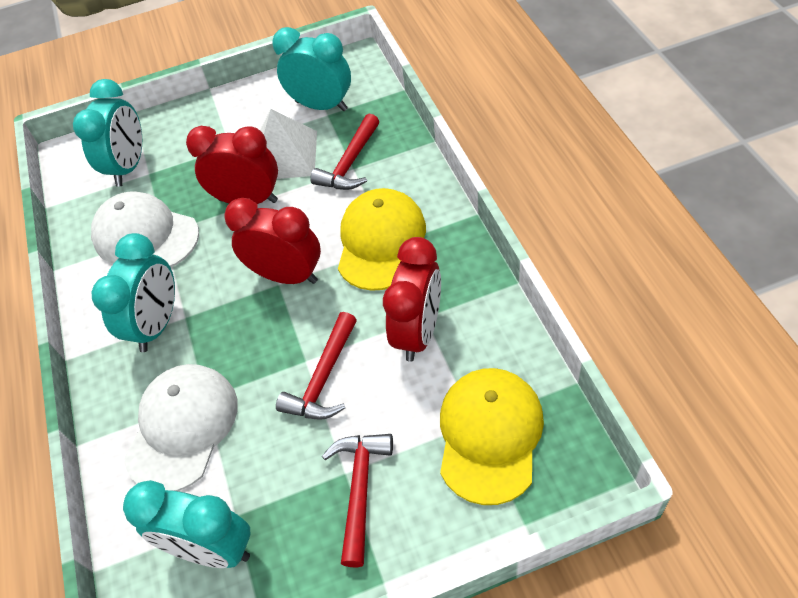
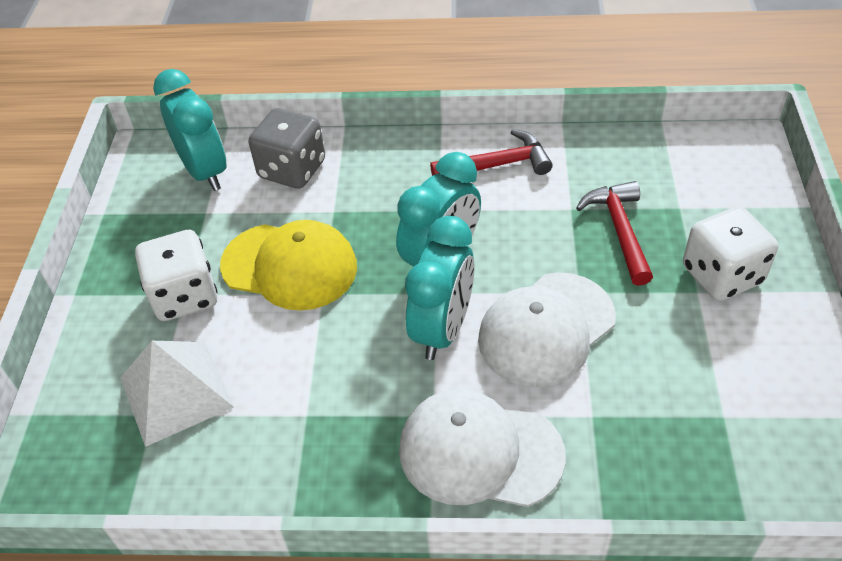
grey dice: 0 -> 1
red clock: 3 -> 0
red hammer: 3 -> 2
turquoise clock: 4 -> 3
white dice: 0 -> 2
yellow cap: 2 -> 1

